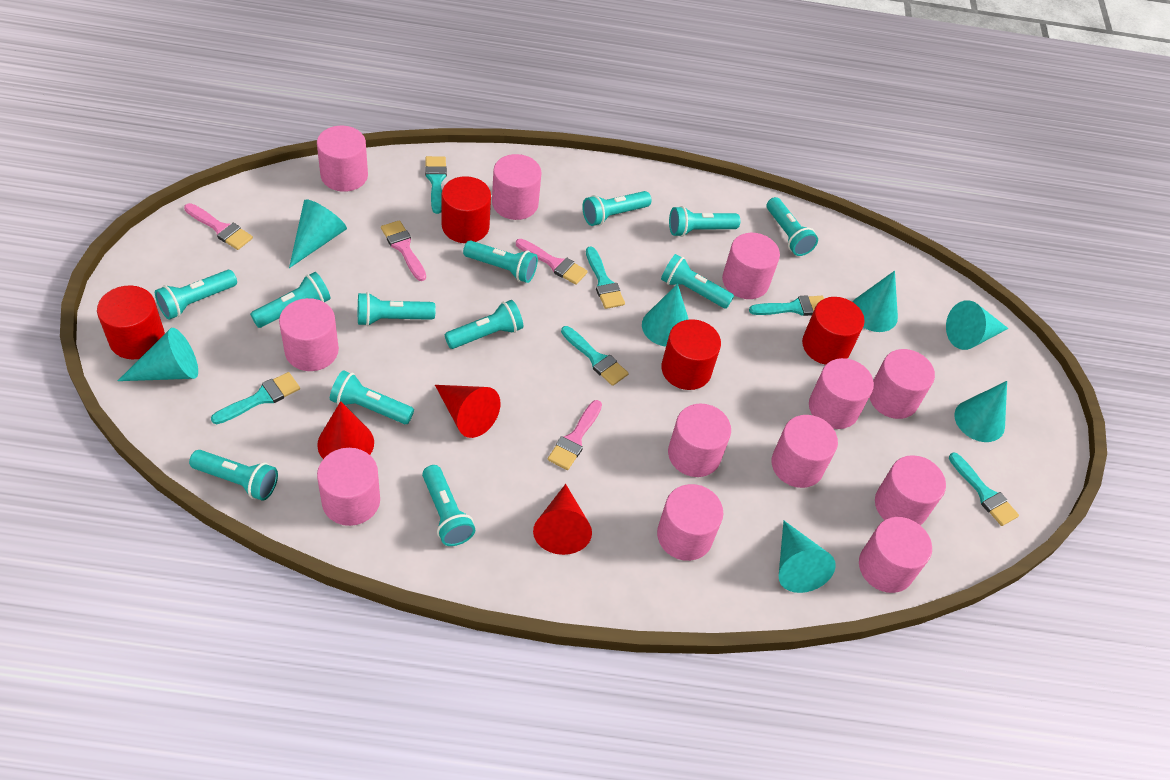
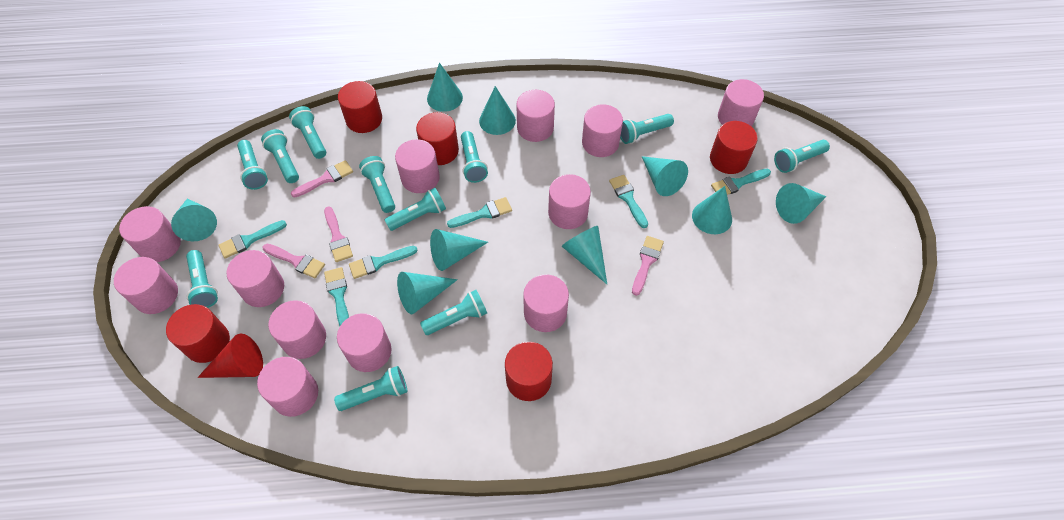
red cone: 3 -> 1
red cylinder: 4 -> 5
turquoise cone: 7 -> 9
turquoise flashlight: 12 -> 11

